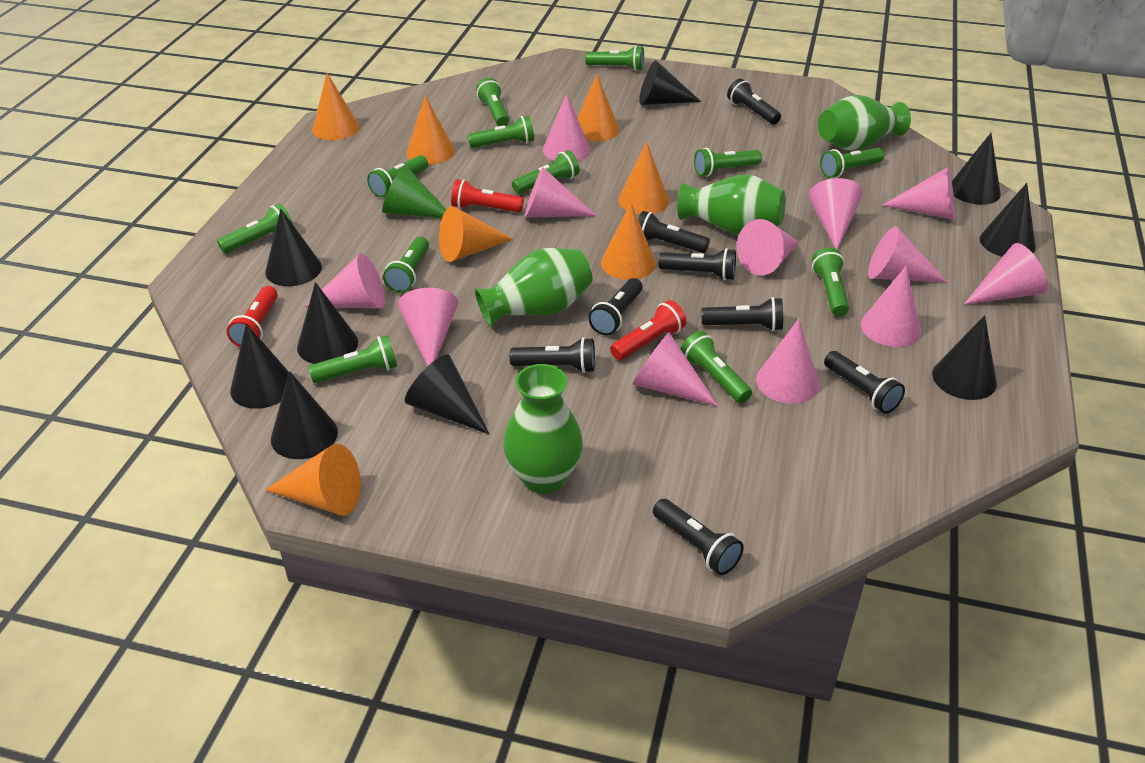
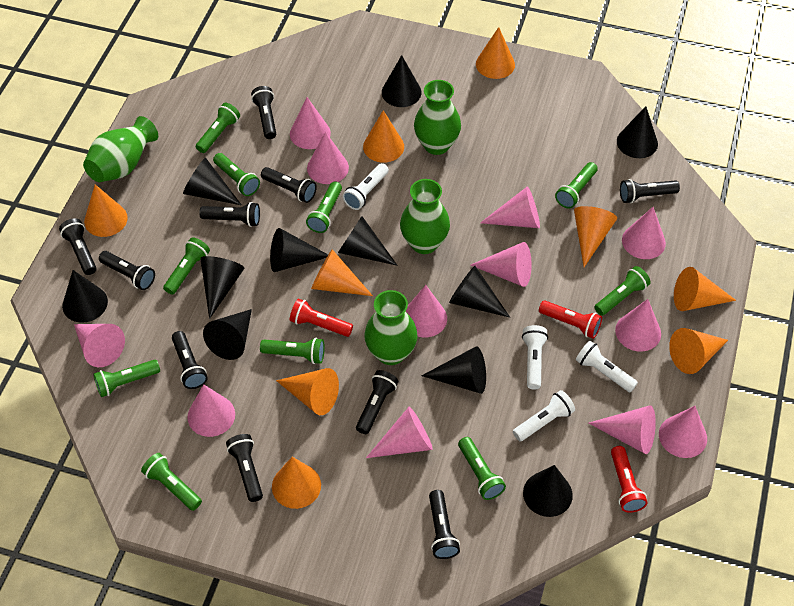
black cone: 9 -> 11
black flashlight: 8 -> 10
green cone: 1 -> 0
green flashlight: 12 -> 10
orange cone: 7 -> 9
white flashlight: 0 -> 4

